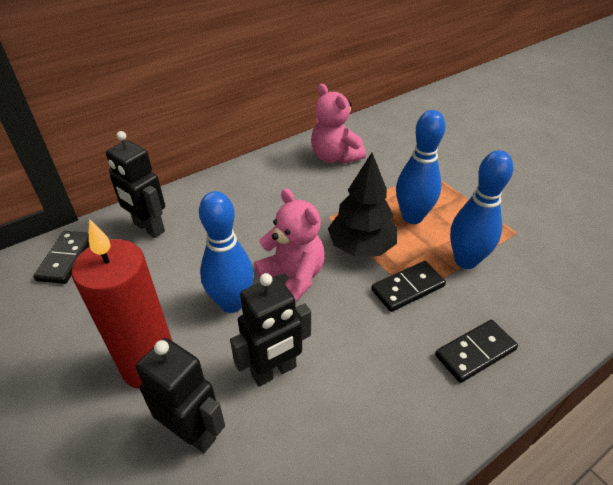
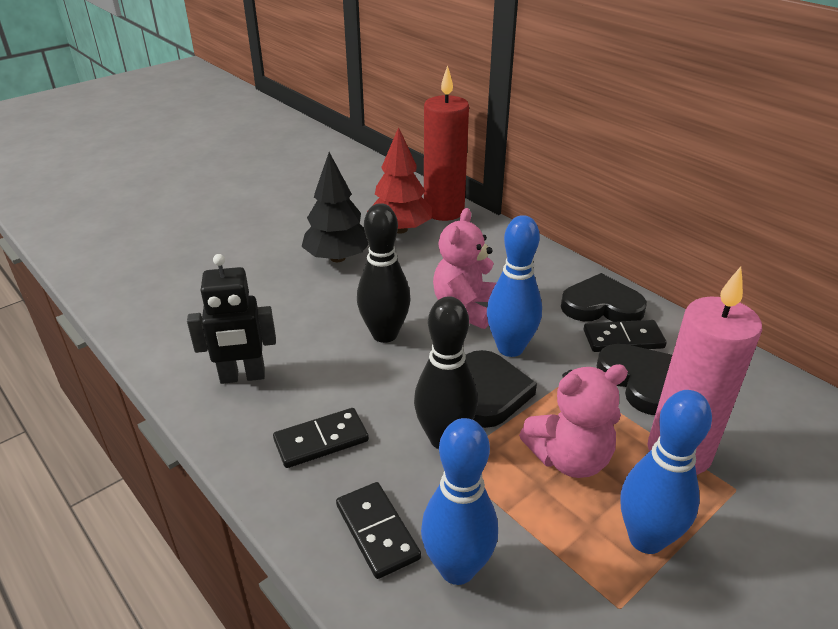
black bowling pin: 0 -> 2
black heart: 0 -> 3
black robot: 3 -> 1
pink candle: 0 -> 1
red tree: 0 -> 1

